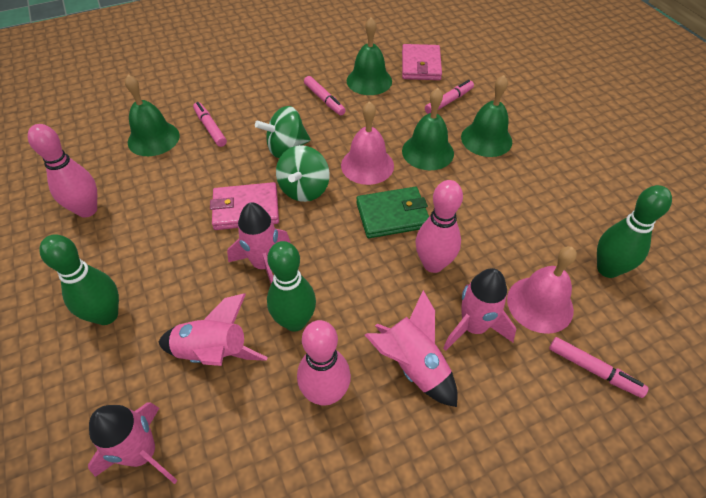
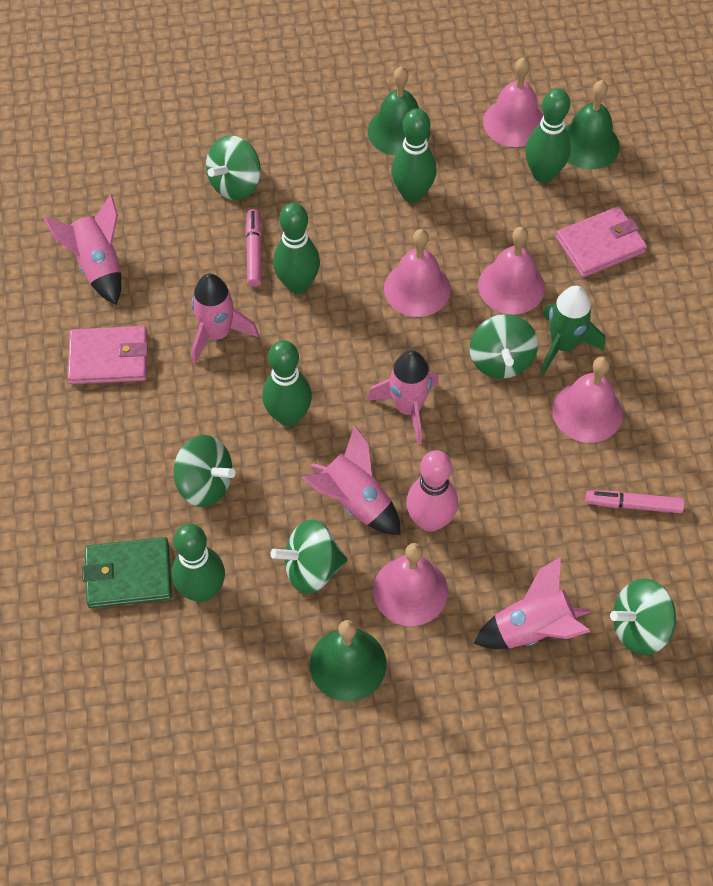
green bell: 4 -> 3
green bowling pin: 3 -> 5
green rocket: 0 -> 1
green spinning top: 2 -> 5
pink bell: 2 -> 5
pink bowling pin: 3 -> 1
pink marker: 4 -> 2

